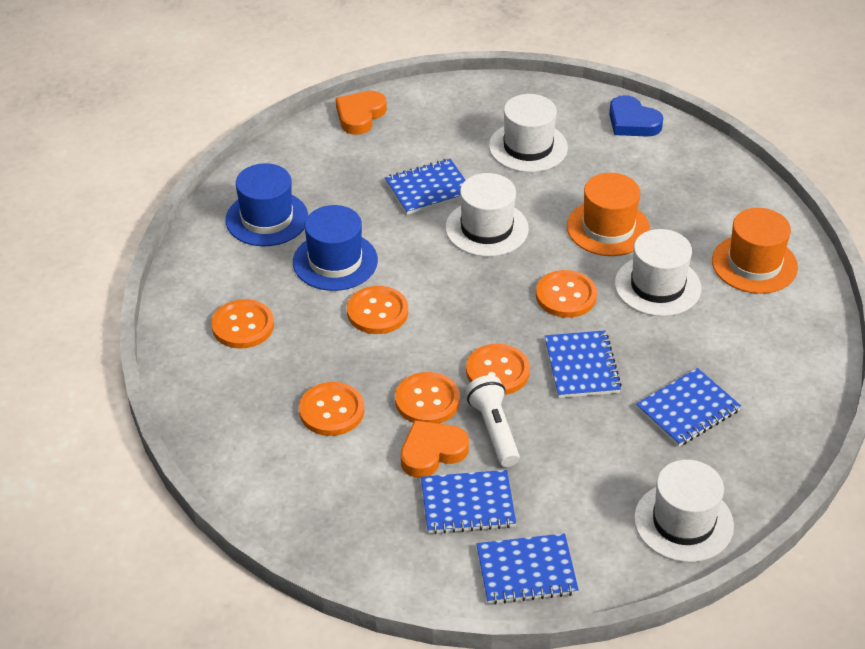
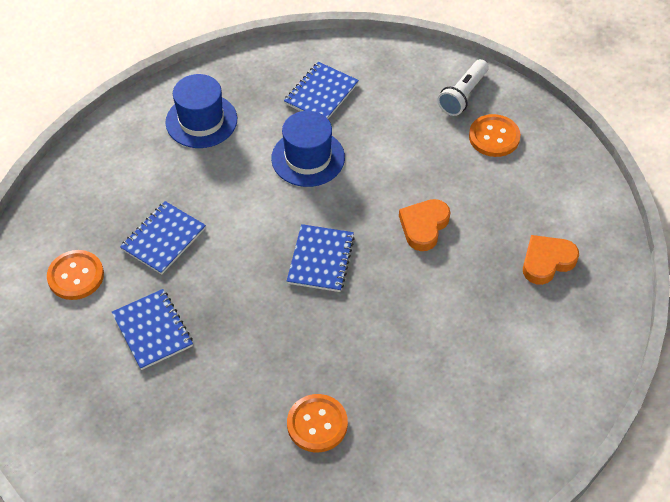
blue heart: 1 -> 0
blue notebook: 5 -> 4
orange button: 6 -> 3
orange hat: 2 -> 0
white hat: 4 -> 0

